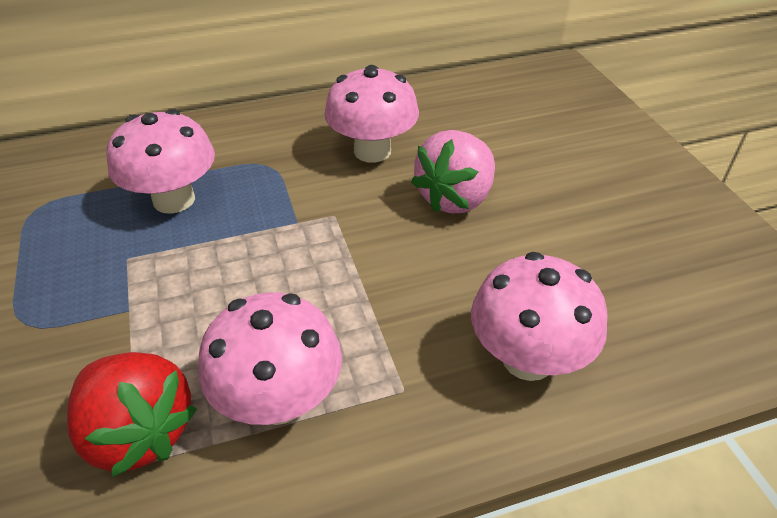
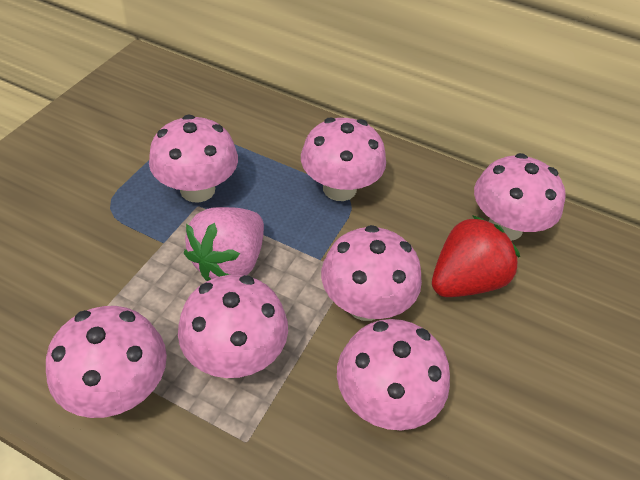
pink mushroom: 4 -> 7

